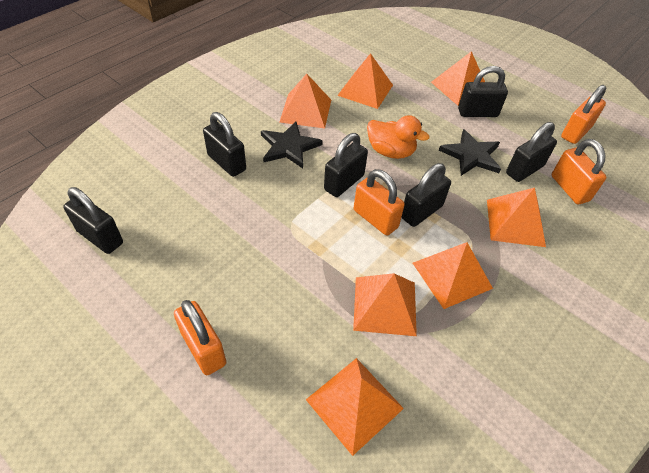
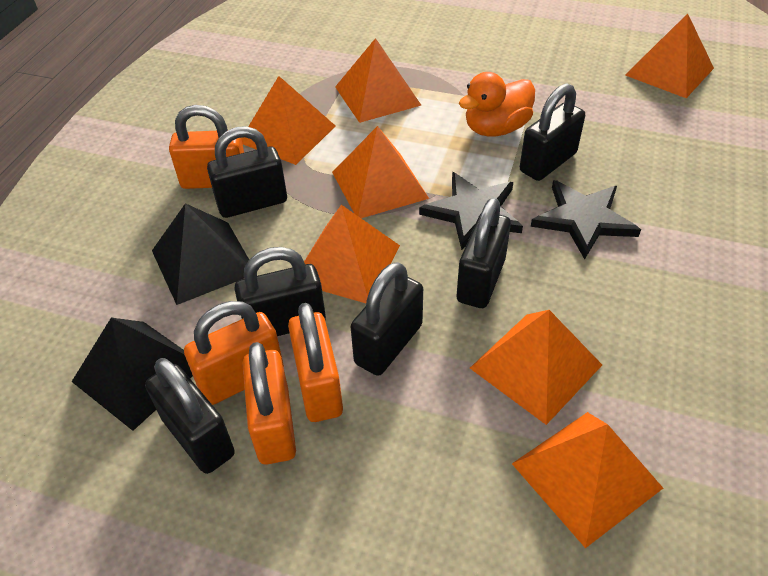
black pyramid: 0 -> 2

